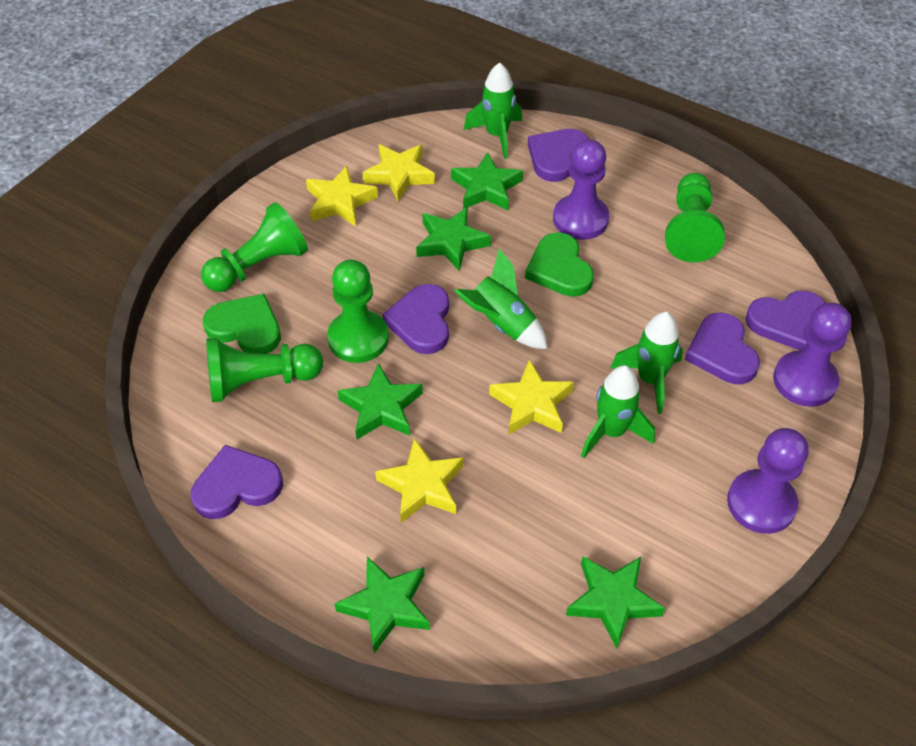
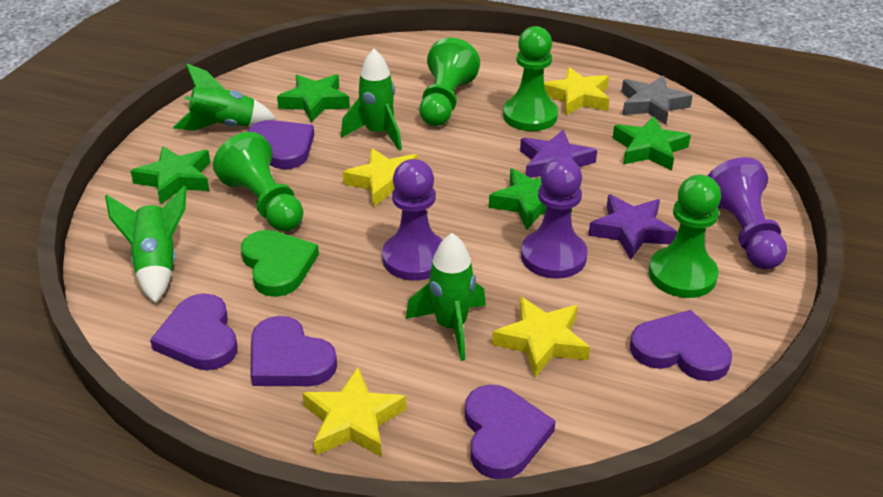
green heart: 2 -> 1
green star: 5 -> 4
grey star: 0 -> 1
purple star: 0 -> 2

